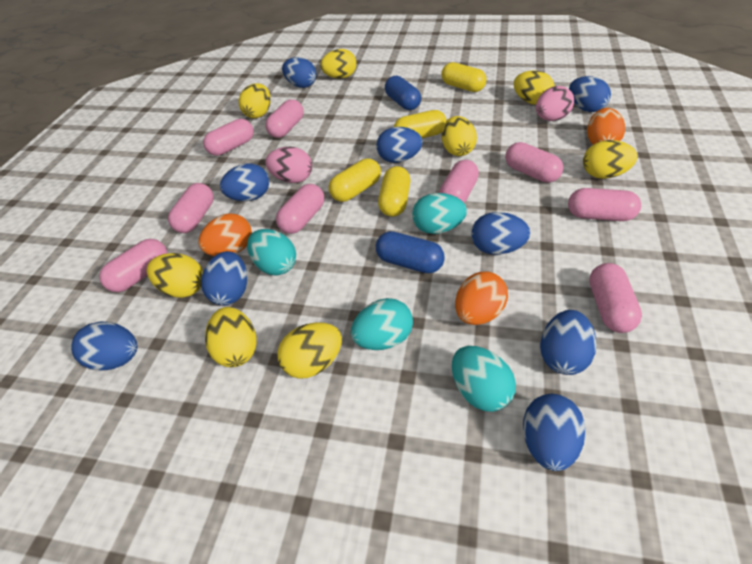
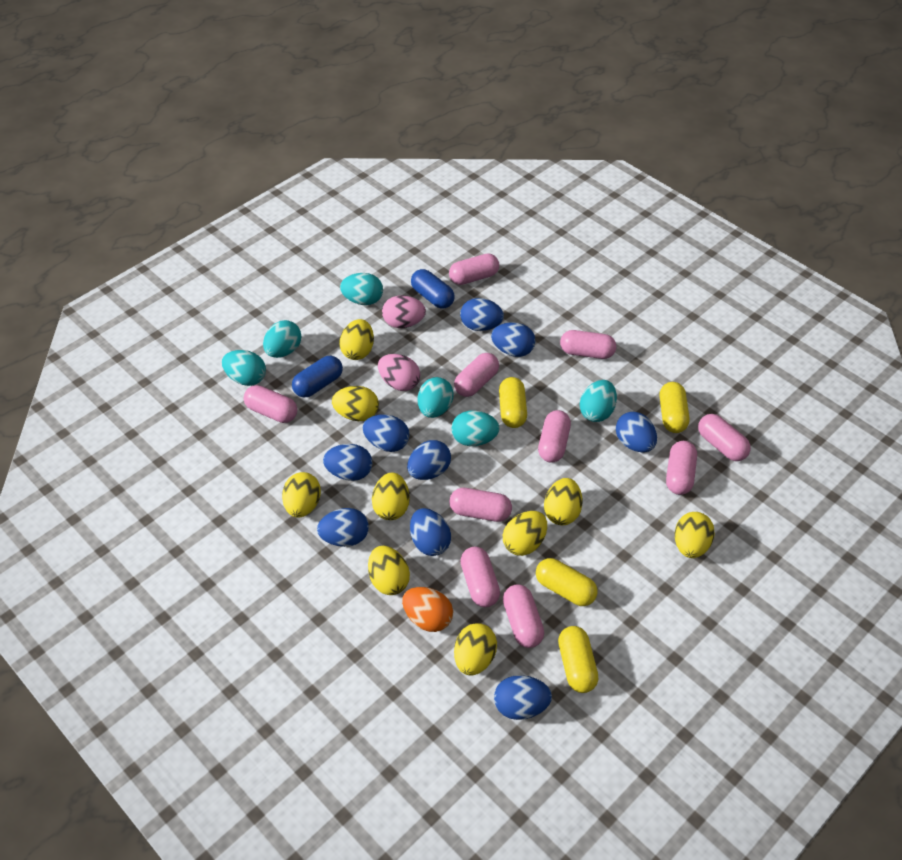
orange egg: 3 -> 1
pink capsule: 9 -> 10
turquoise egg: 4 -> 6
yellow egg: 8 -> 9

